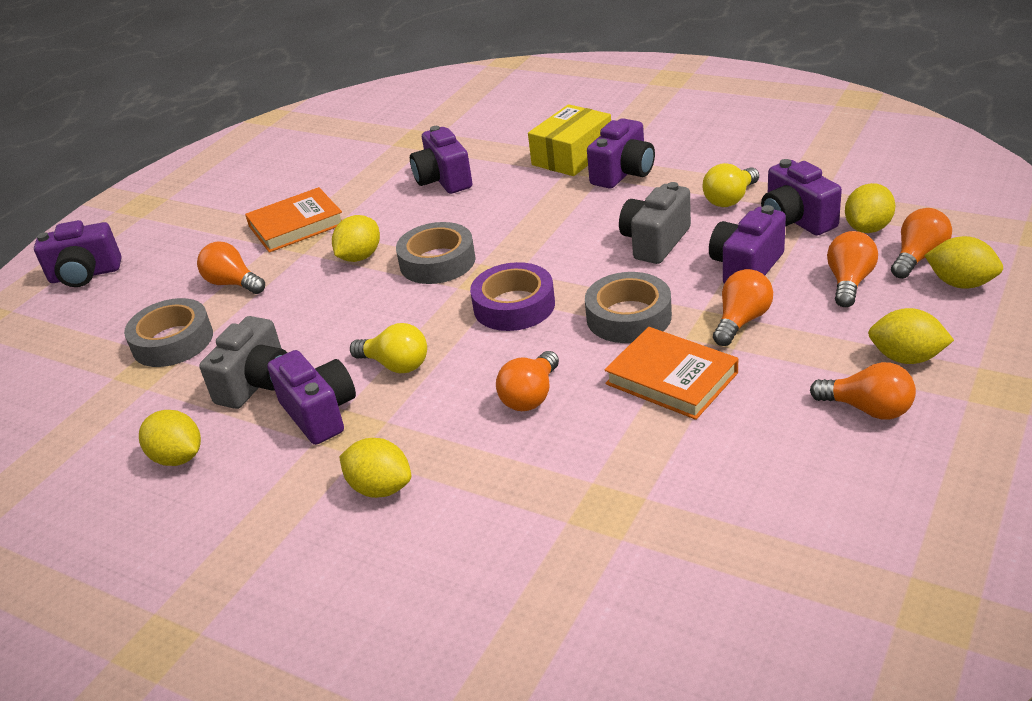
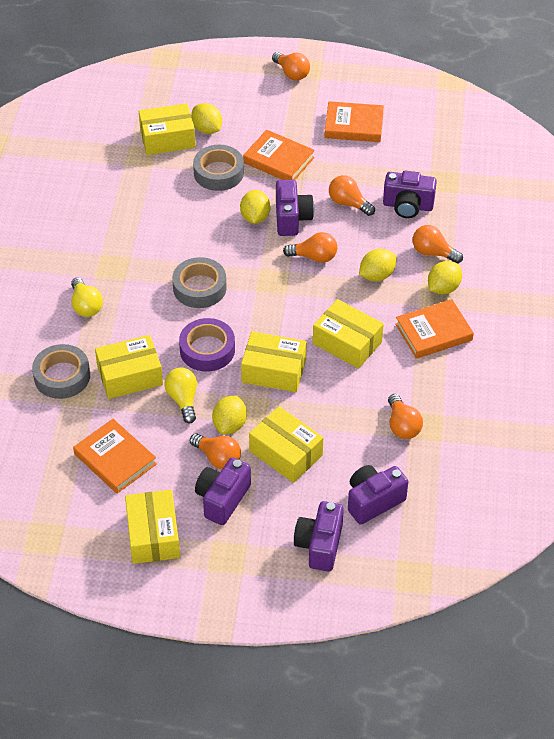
grey camera: 2 -> 0
orange book: 2 -> 4
purple camera: 6 -> 5
yellow box: 1 -> 6
yellow lemon: 6 -> 5

